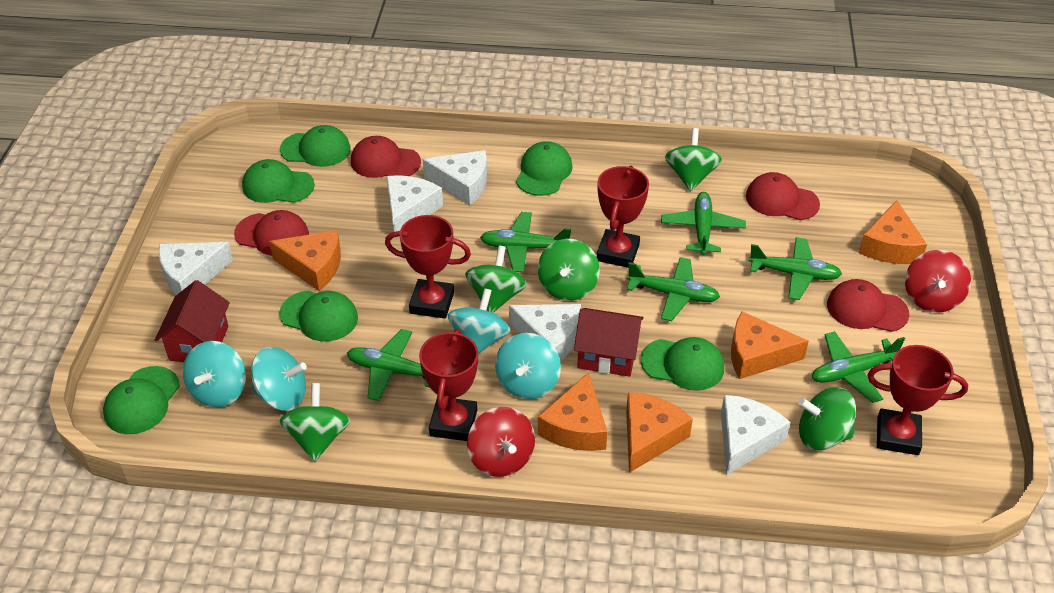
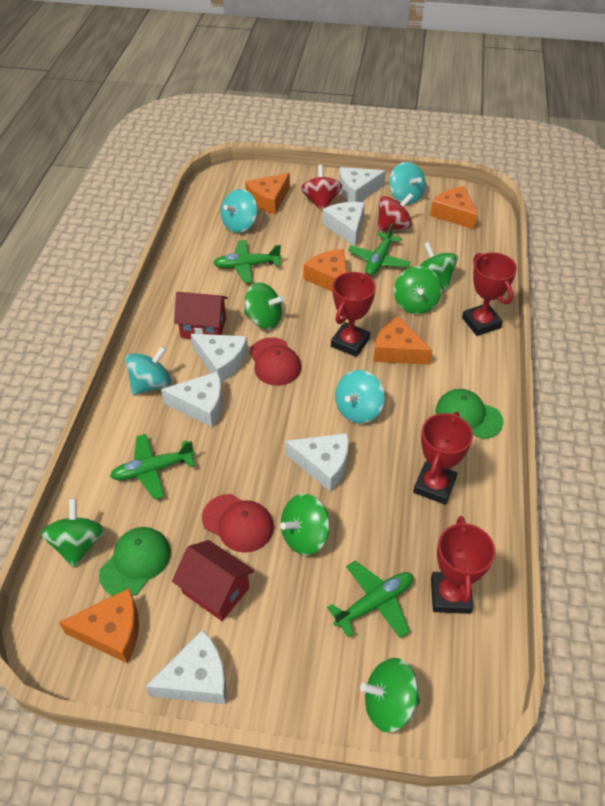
green cap: 6 -> 2
green plane: 6 -> 4
green spinning top: 5 -> 6
red cap: 4 -> 2
white cheese: 5 -> 6

